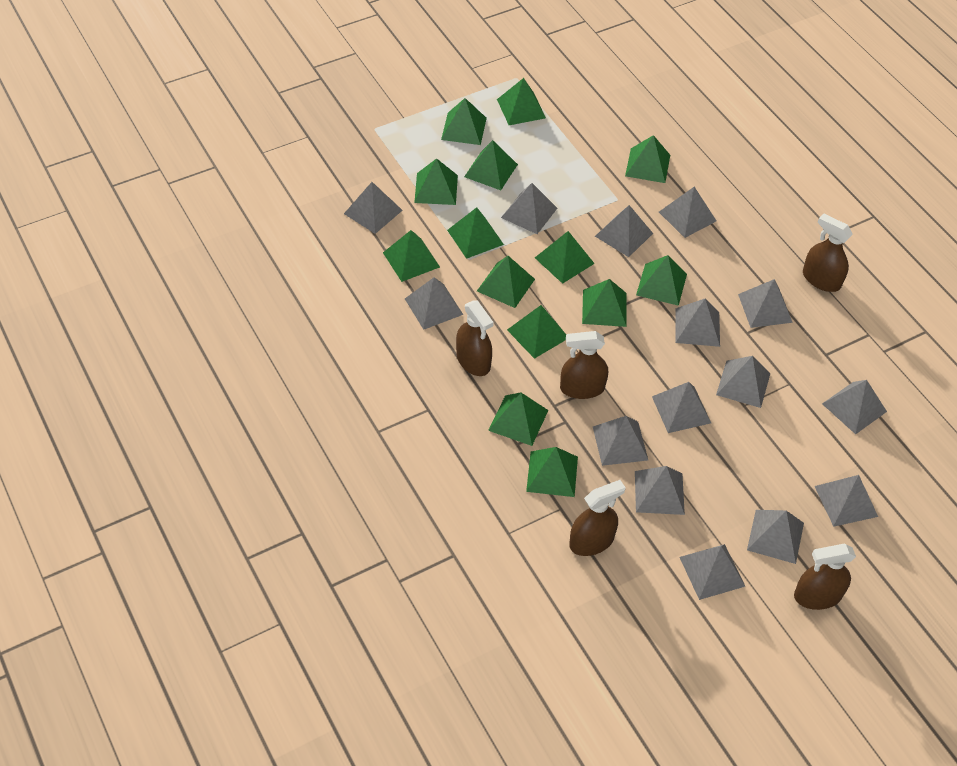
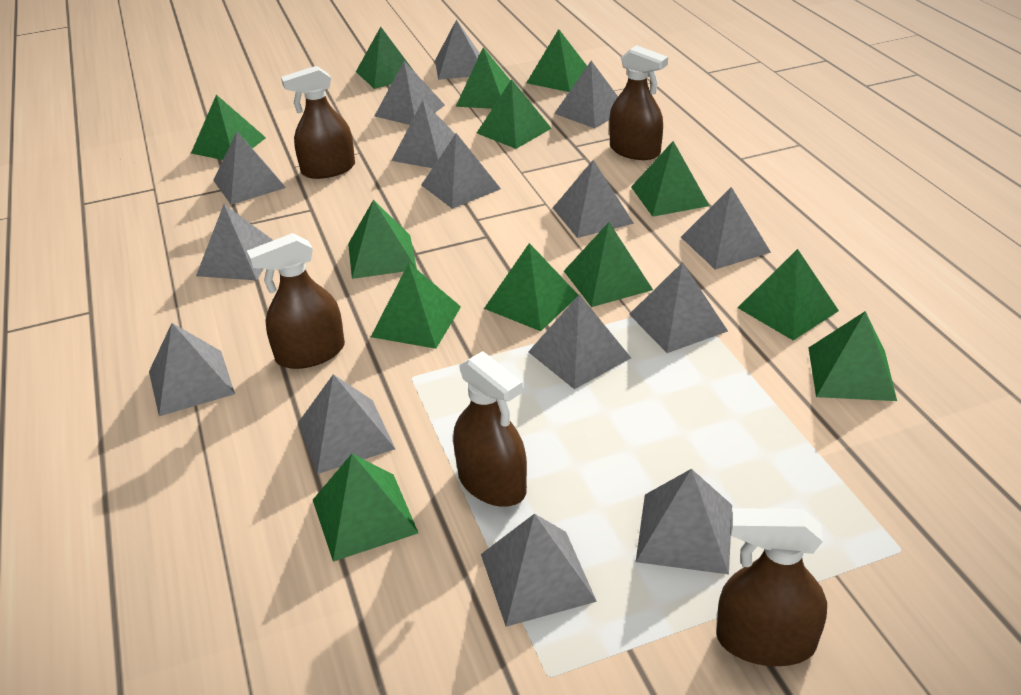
green pyramid: 14 -> 13

